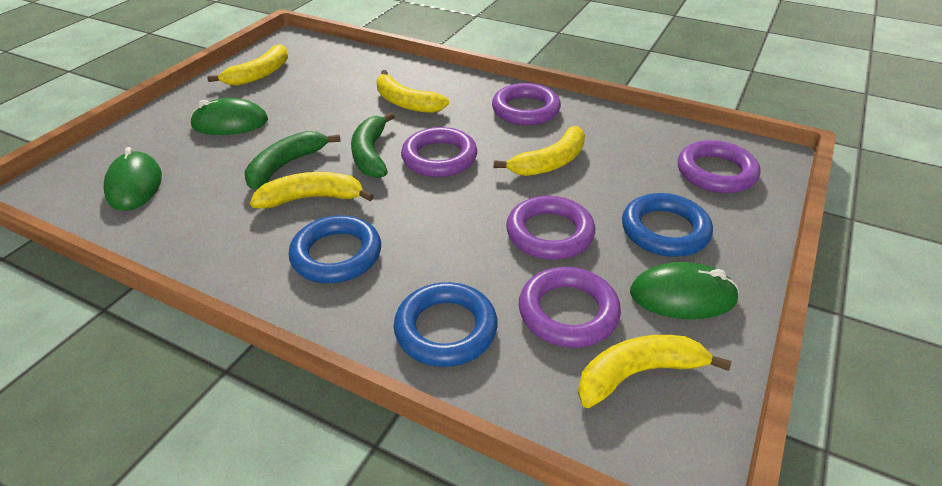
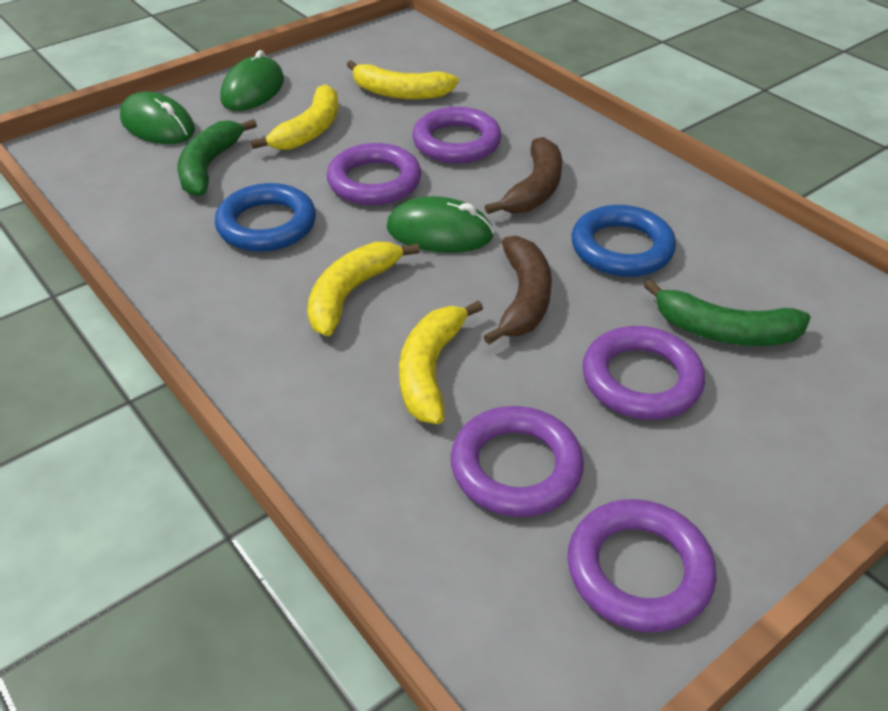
blue ring: 3 -> 2
brown banana: 0 -> 2
yellow banana: 5 -> 4

